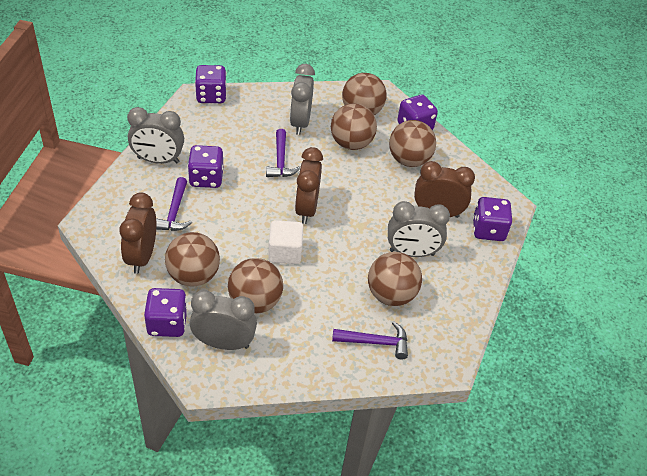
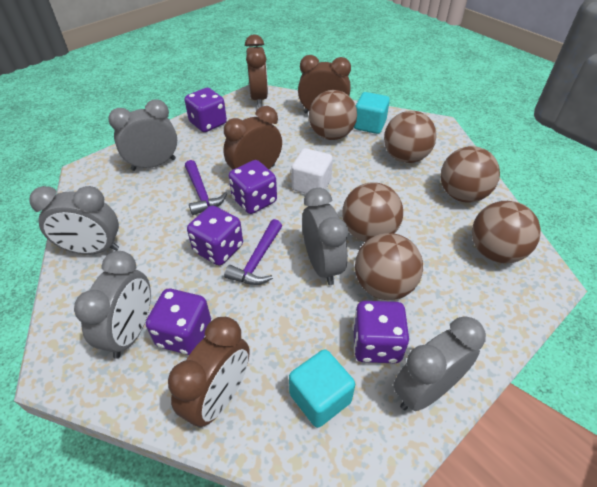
brown clock: 3 -> 4
grey clock: 4 -> 5
purple hammer: 3 -> 2
turquoise cube: 0 -> 2

